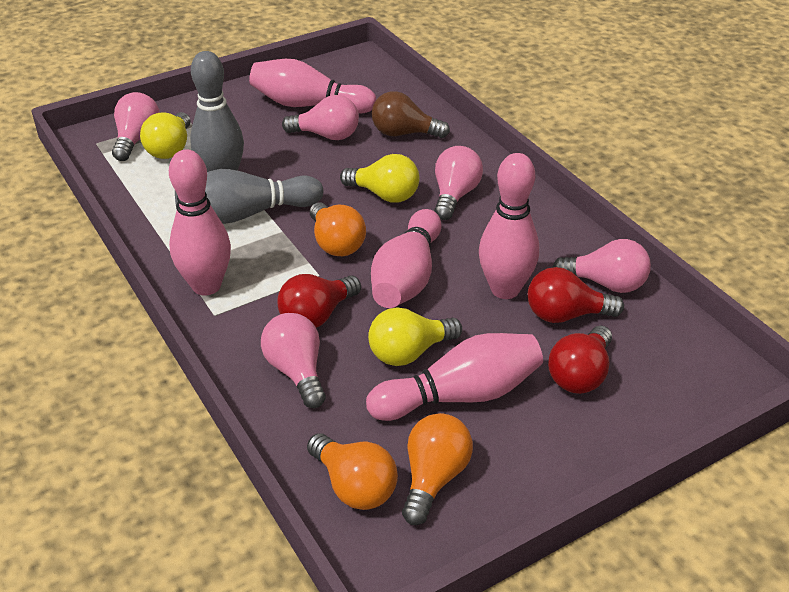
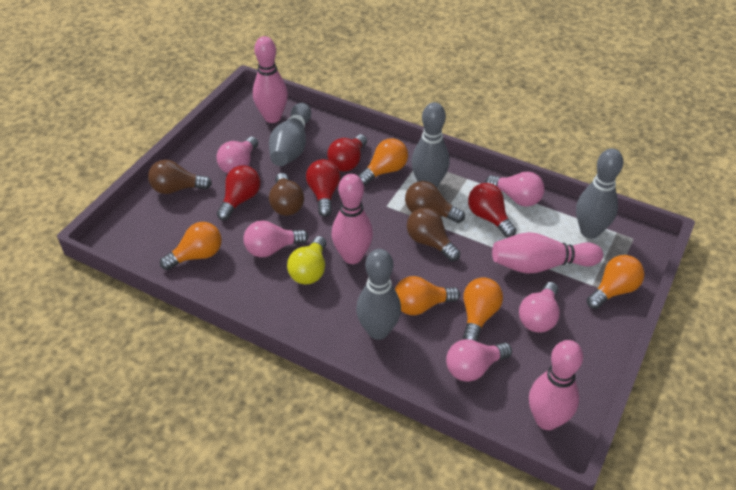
brown light bulb: 1 -> 4
grey bowling pin: 2 -> 4
orange light bulb: 3 -> 5
pink bowling pin: 5 -> 4
red light bulb: 3 -> 4
yellow light bulb: 3 -> 1

